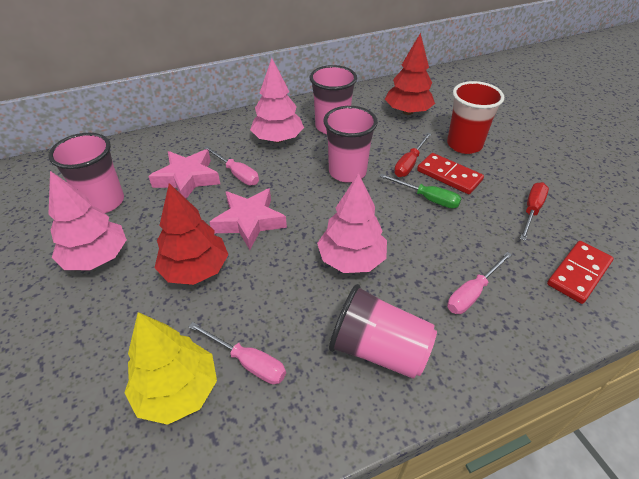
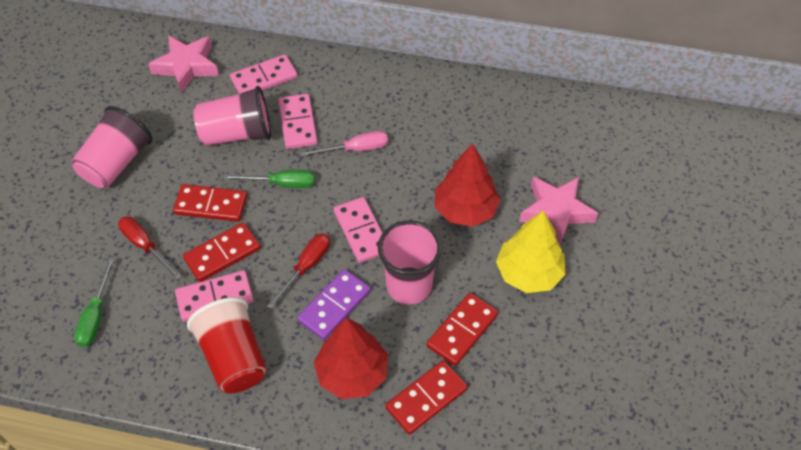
green screwdriver: 1 -> 2
pink cup: 4 -> 3
pink domino: 0 -> 4
pink screwdriver: 3 -> 1
pink tree: 3 -> 0
purple domino: 0 -> 1
red domino: 2 -> 4

